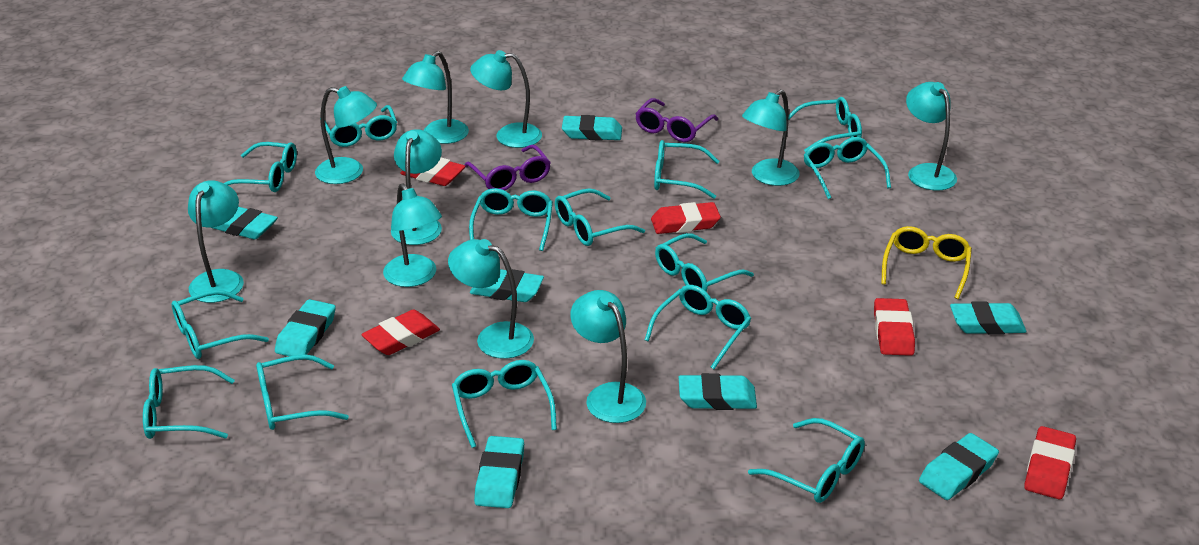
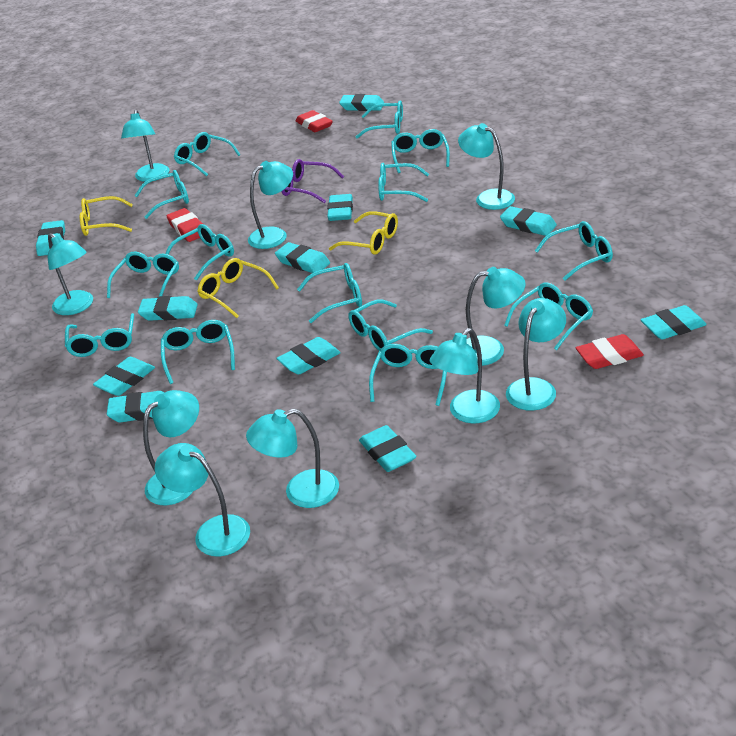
purple glasses: 2 -> 1
red eraser: 5 -> 3
turquoise eraser: 8 -> 11
yellow glasses: 1 -> 3

